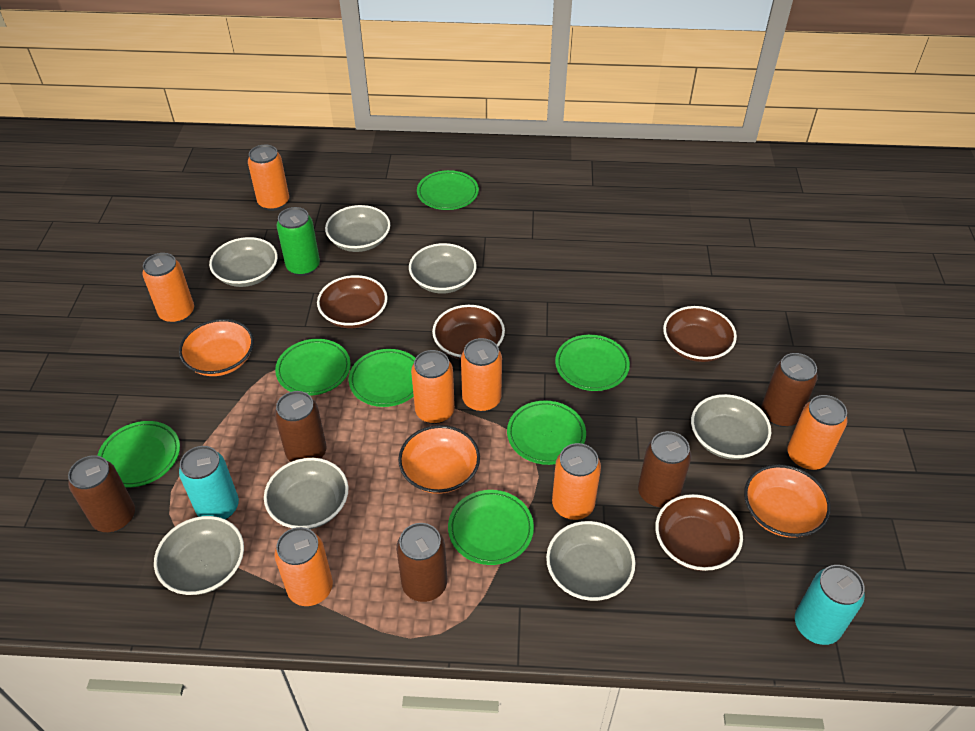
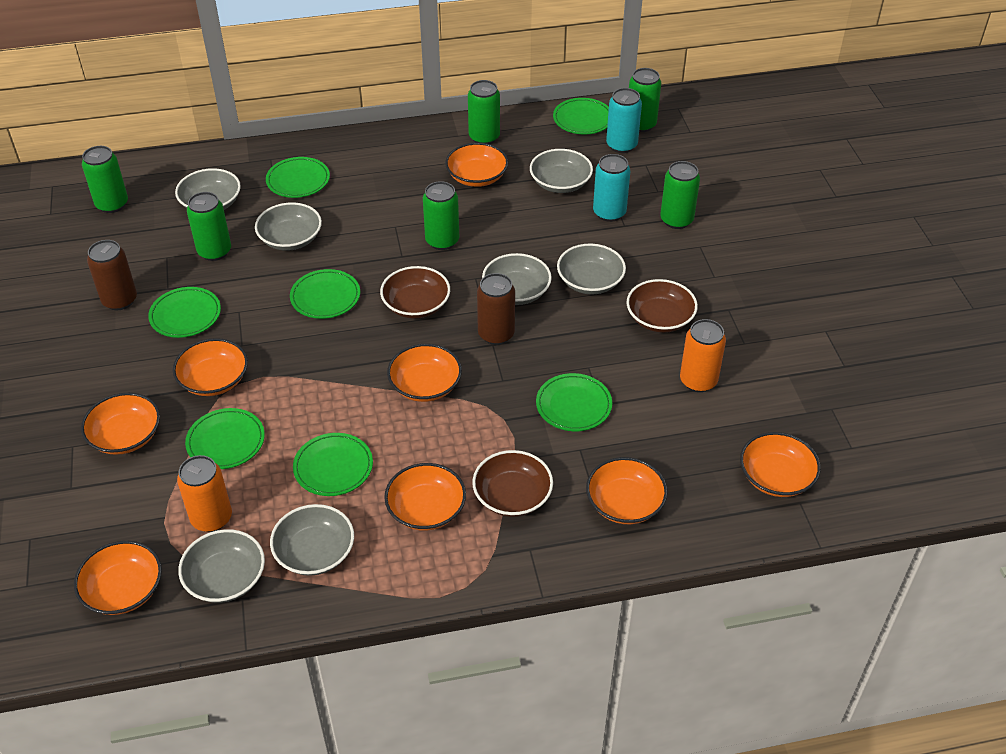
brown bowl: 4 -> 3
brown can: 5 -> 2
green can: 1 -> 6
orange bowl: 3 -> 8
orange can: 7 -> 2

